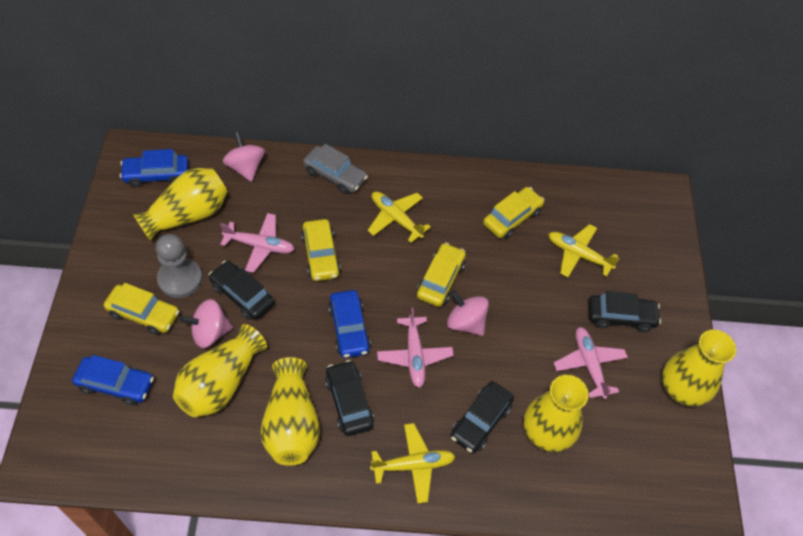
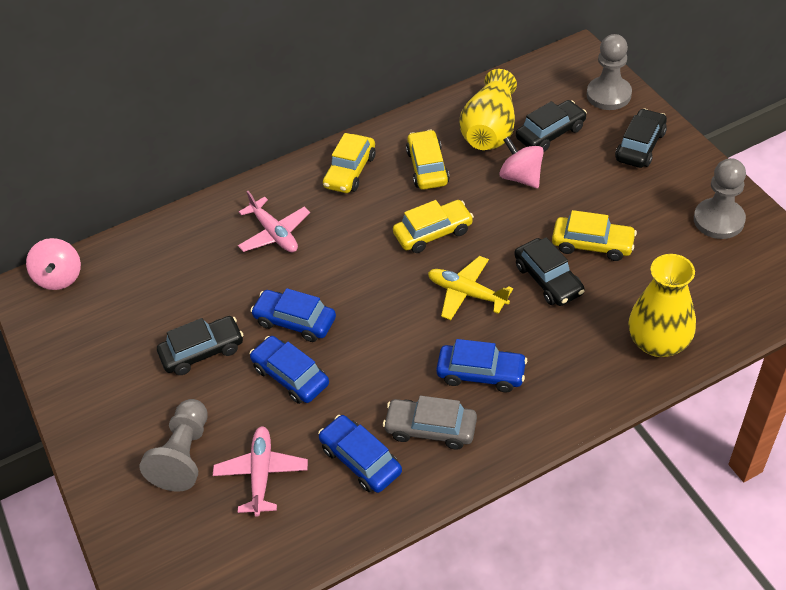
blue car: 3 -> 4
grey pawn: 1 -> 3
pink plane: 3 -> 2
pink spinning top: 3 -> 2
yellow plane: 3 -> 1
yellow vase: 5 -> 2

